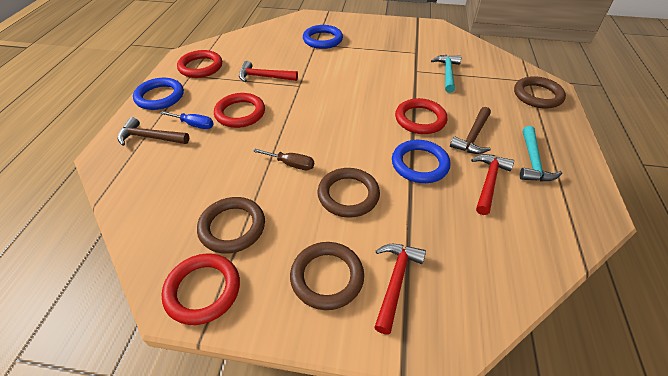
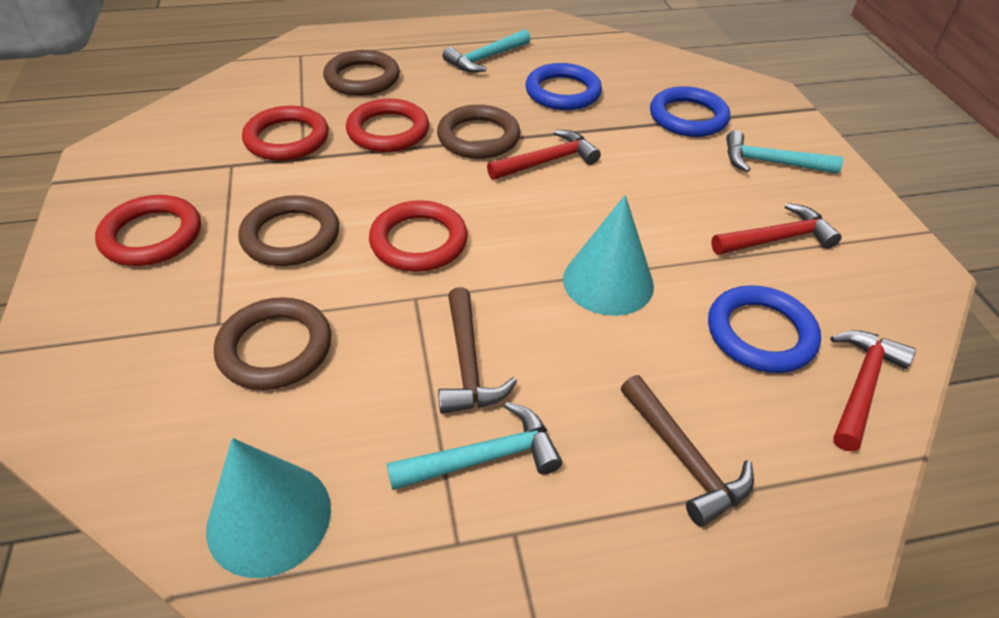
blue screwdriver: 1 -> 0
brown screwdriver: 1 -> 0
turquoise cone: 0 -> 2
turquoise hammer: 2 -> 3

